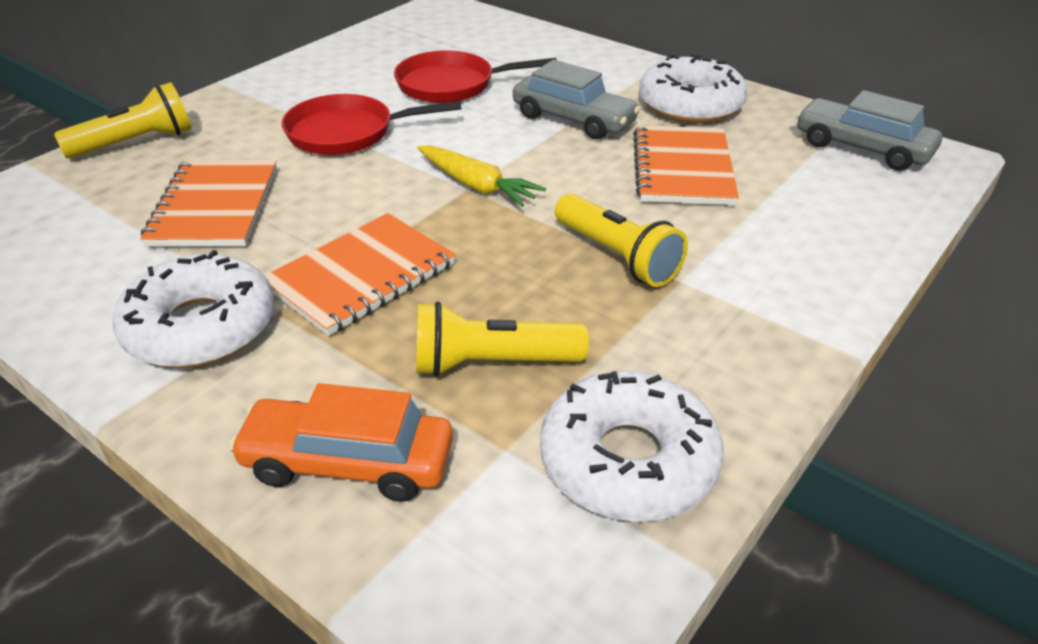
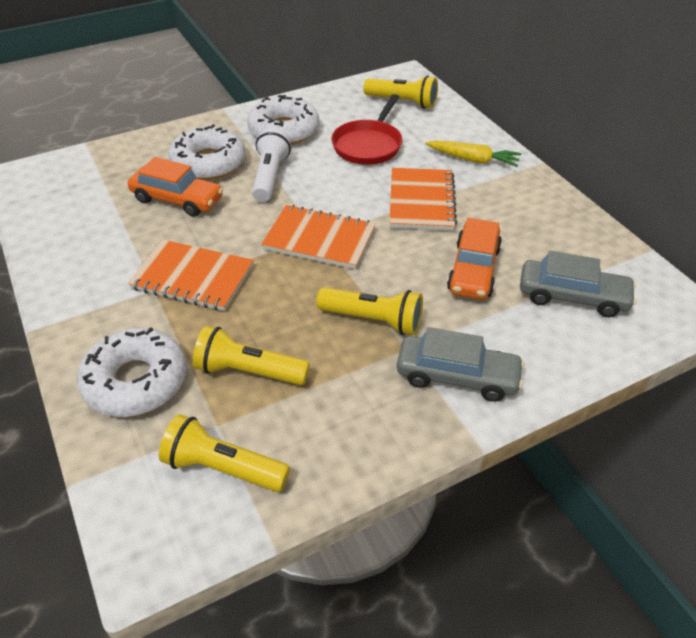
orange car: 1 -> 2
red pan: 2 -> 1
white flashlight: 0 -> 1
yellow flashlight: 3 -> 4

